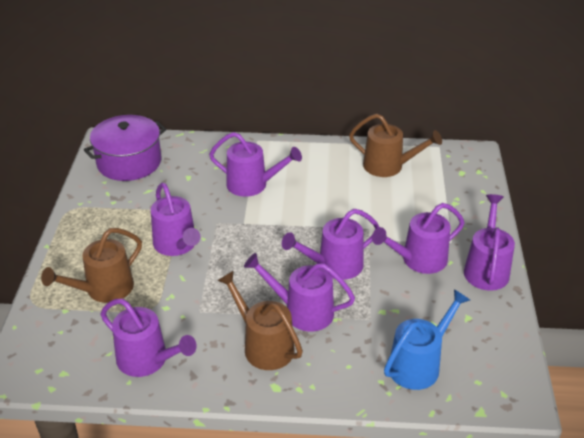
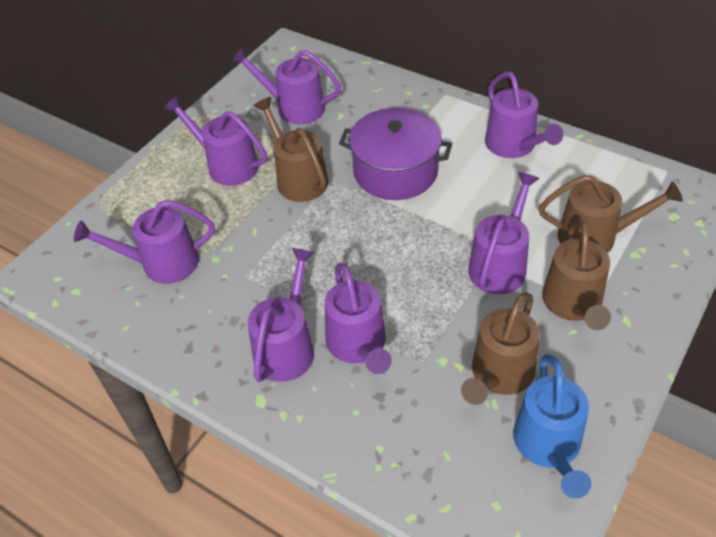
brown watering can: 3 -> 4

